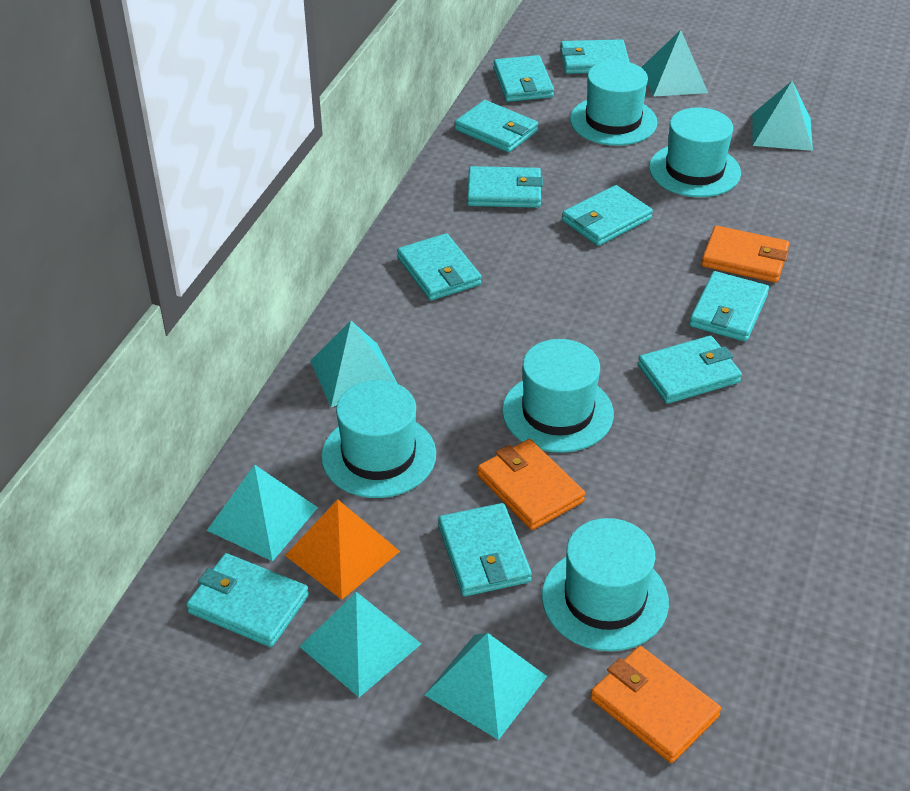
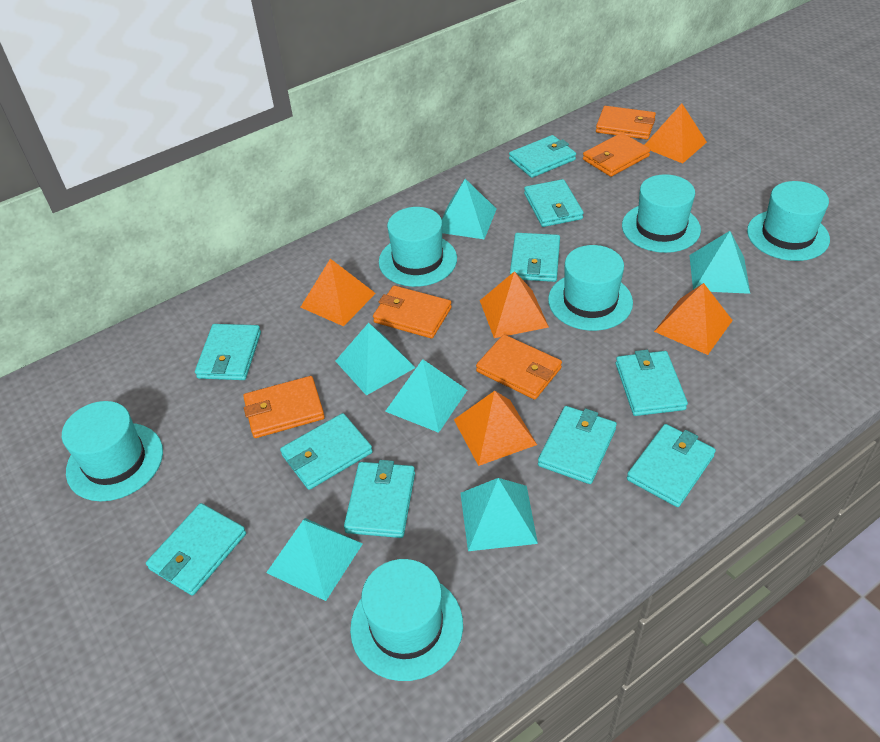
orange pyramid: 1 -> 5
orange wallet: 3 -> 5
turquoise hat: 5 -> 6

